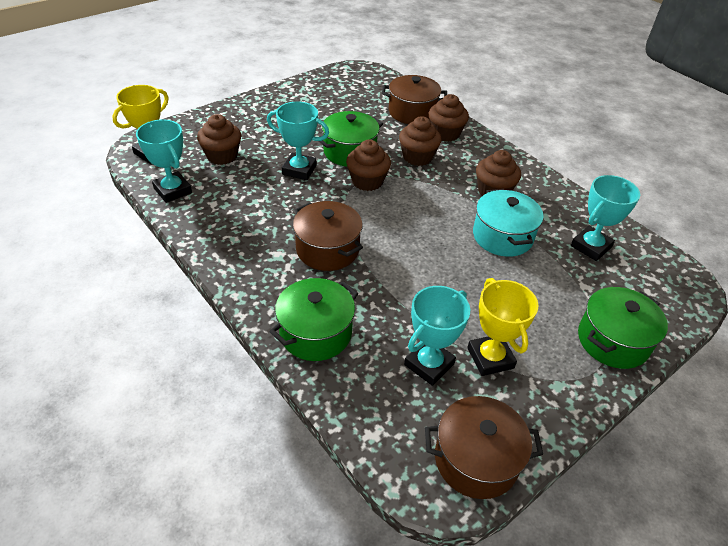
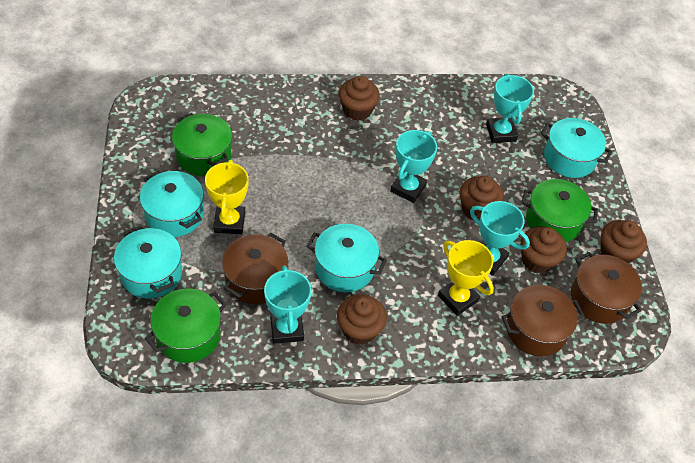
turquoise pot: 1 -> 4

